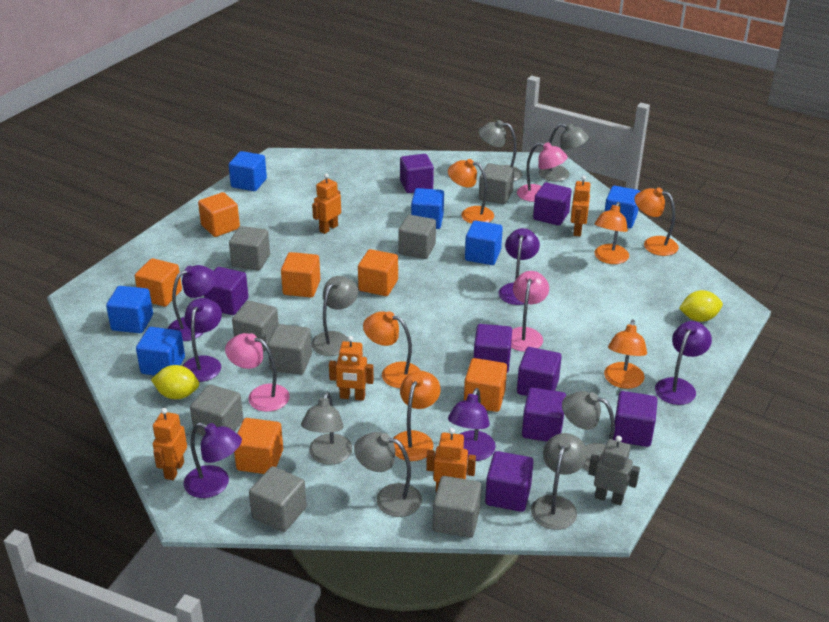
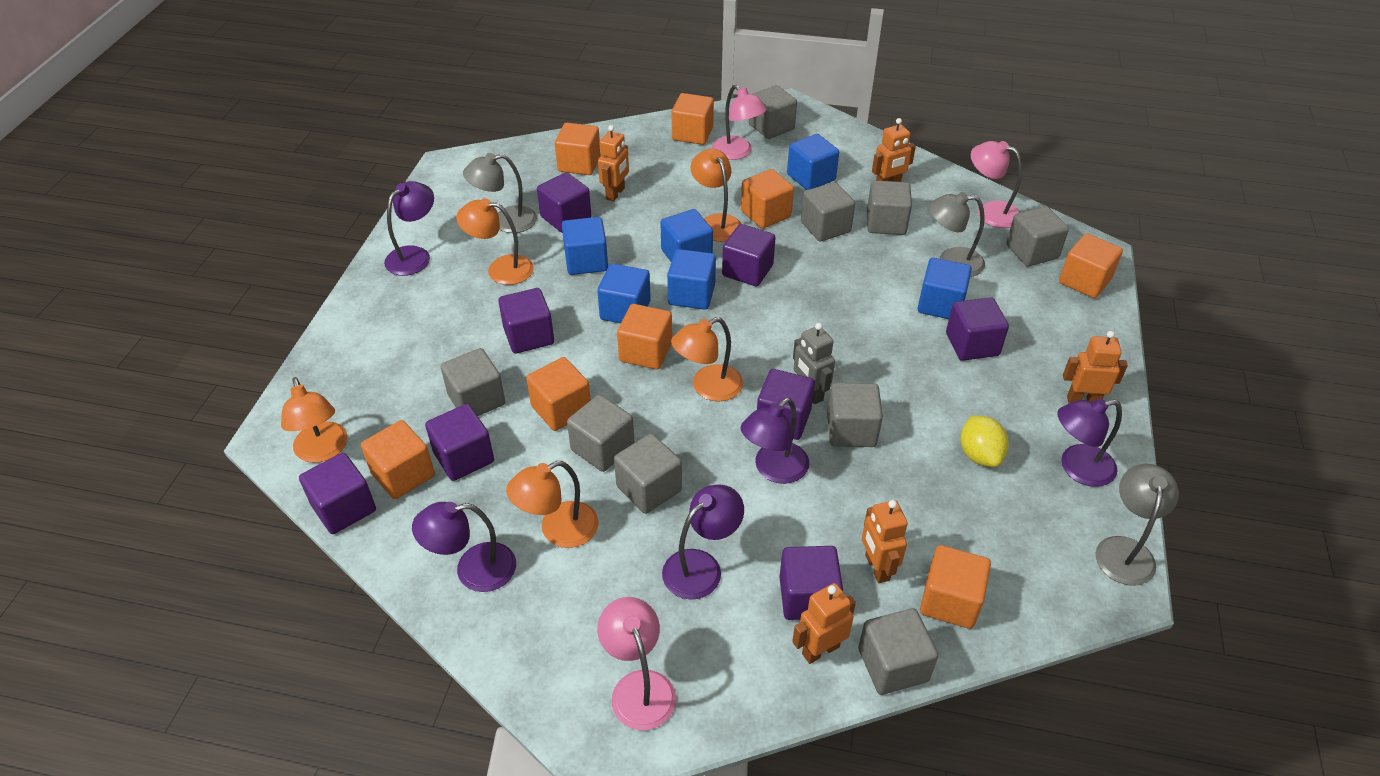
grey cube: 8 -> 9
grey lamp: 7 -> 3
orange cube: 6 -> 8
orange lamp: 6 -> 5
purple lamp: 6 -> 5
yellow lemon: 2 -> 1

